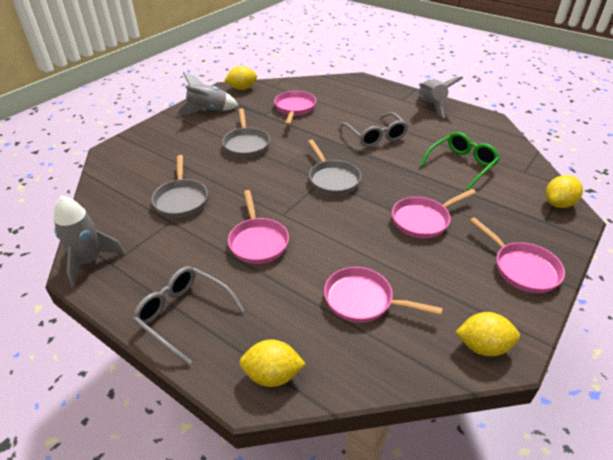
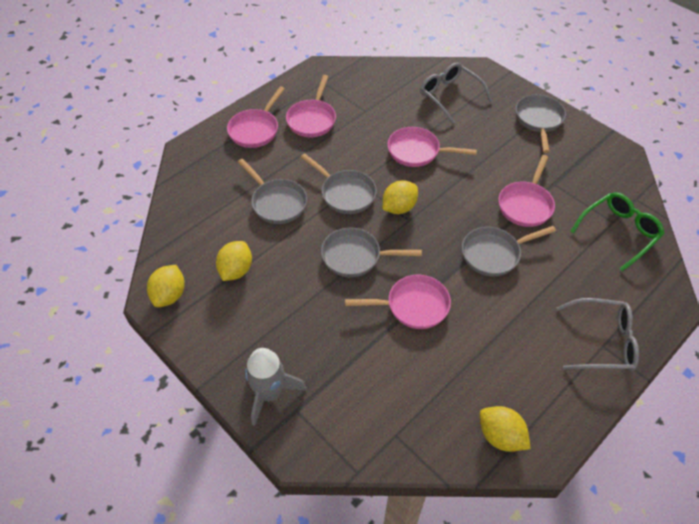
grey pan: 3 -> 5
grey rocket: 3 -> 1

